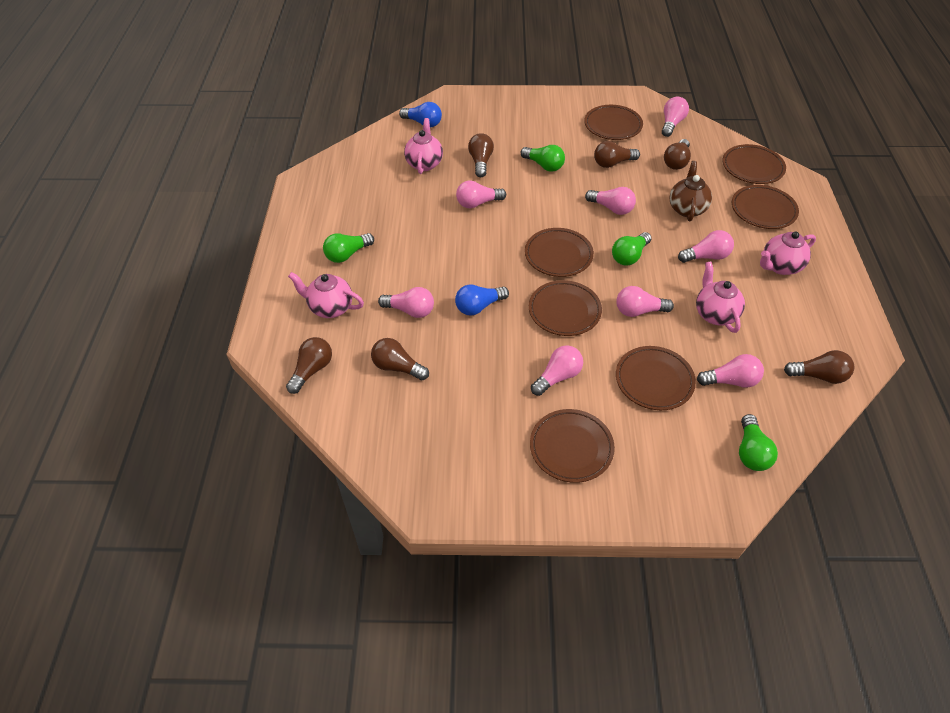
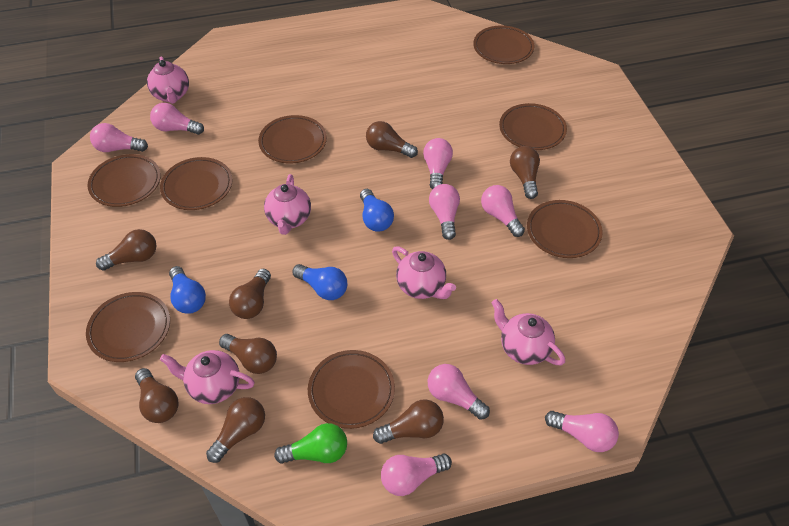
blue light bulb: 2 -> 3
brown light bulb: 6 -> 8
brown plate: 7 -> 8
brown teapot: 1 -> 0
green light bulb: 4 -> 1
pink teapot: 4 -> 5

